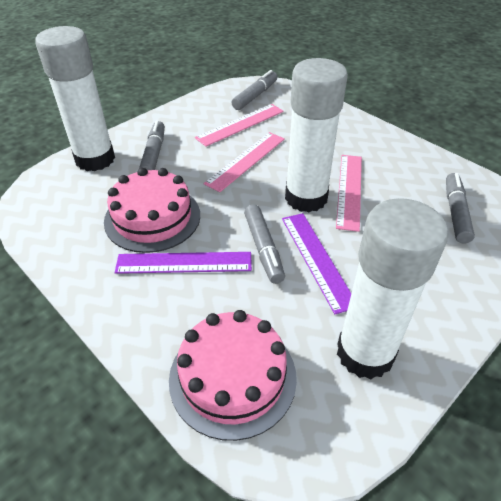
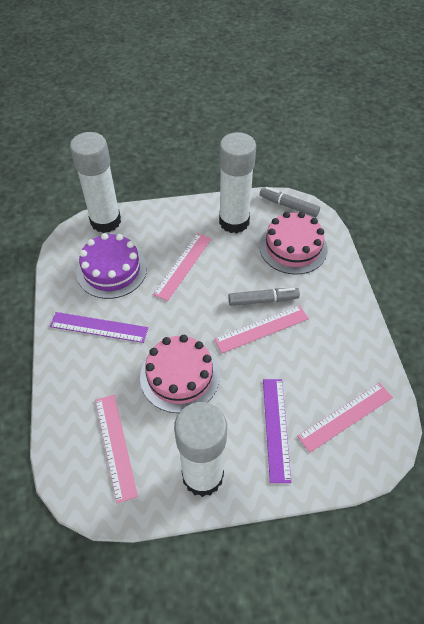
grey marker: 4 -> 2
pink ruler: 3 -> 4
purple cake: 0 -> 1

